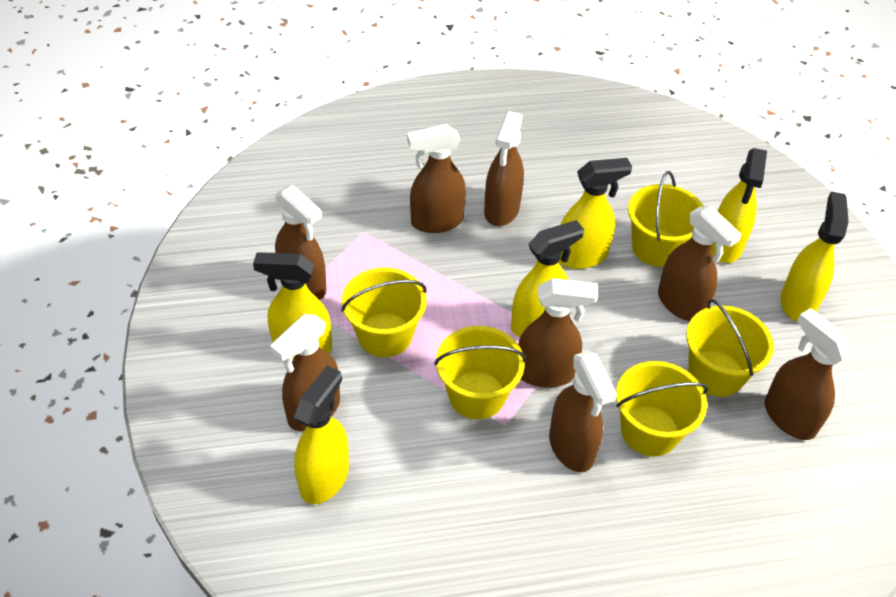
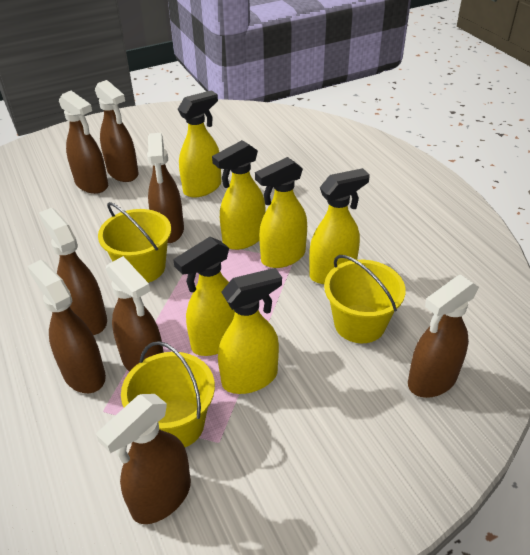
yellow bucket: 5 -> 3

